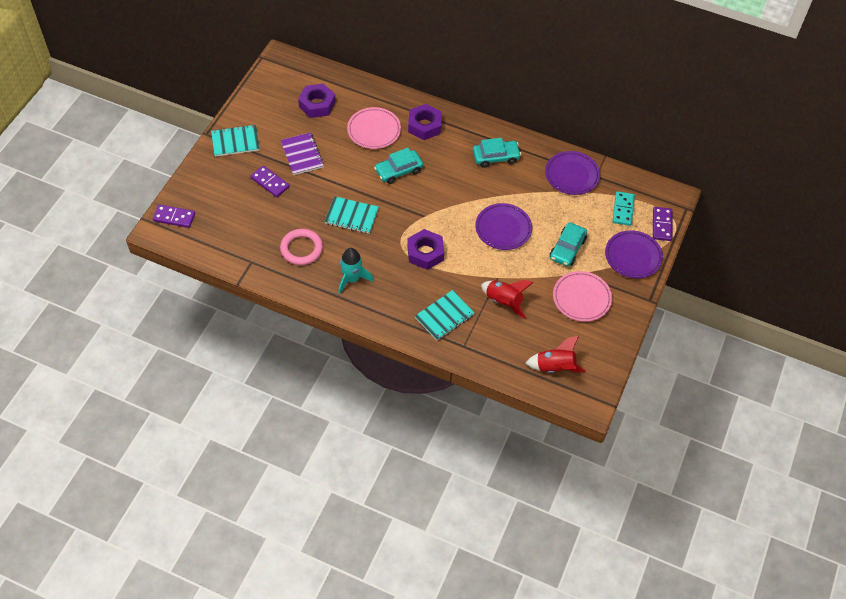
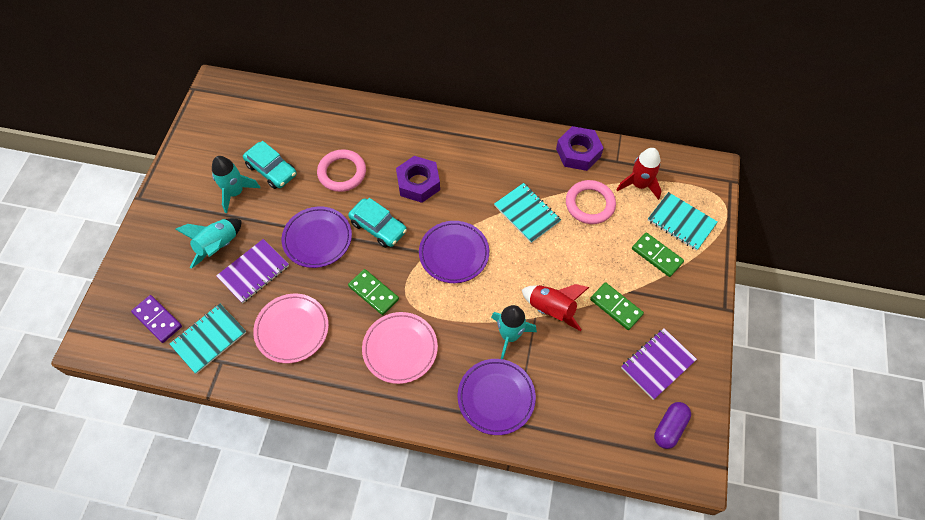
green domino: 0 -> 3
pink ring: 1 -> 2
purple capsule: 0 -> 1
purple domino: 3 -> 1
purple notebook: 1 -> 2
purple nut: 3 -> 2
turquoise car: 3 -> 2
turquoise domino: 1 -> 0
turquoise rocket: 1 -> 3

